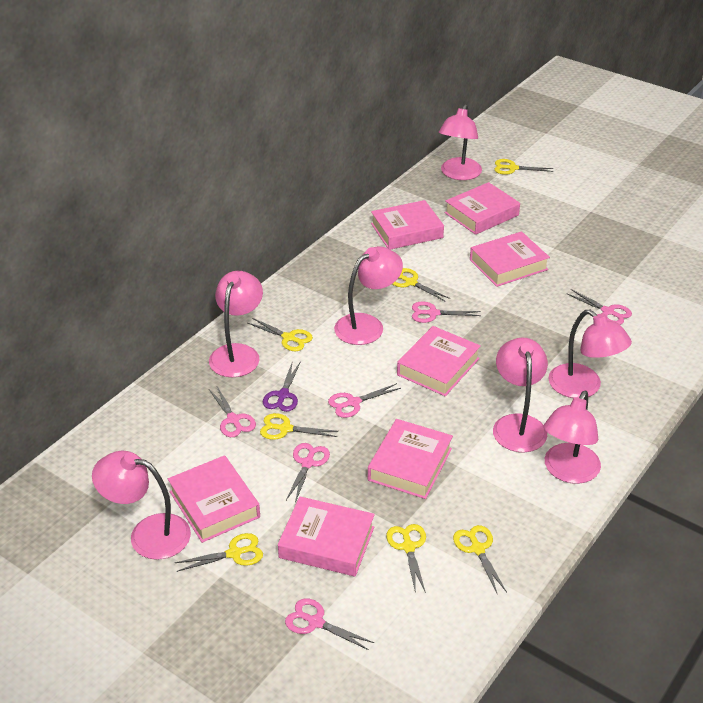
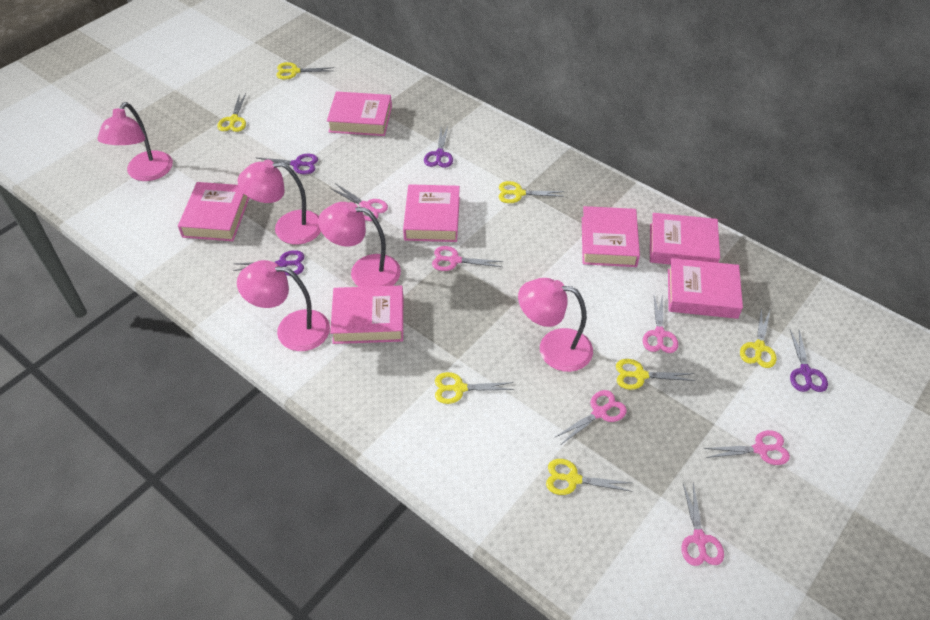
pink lamp: 7 -> 5
purple scissors: 1 -> 4

